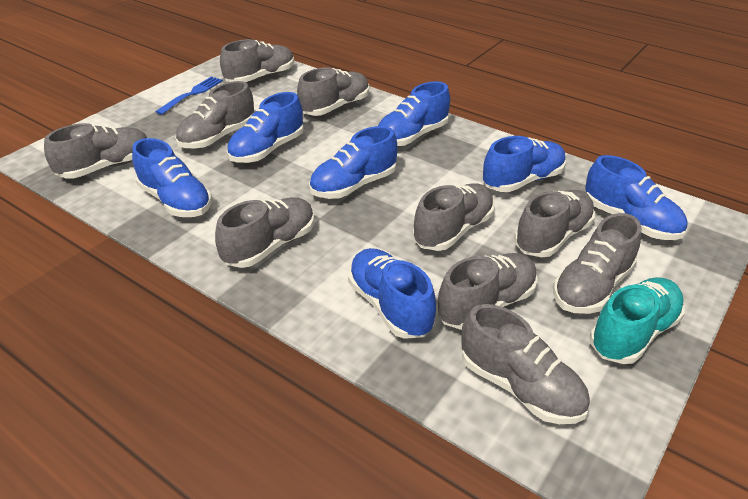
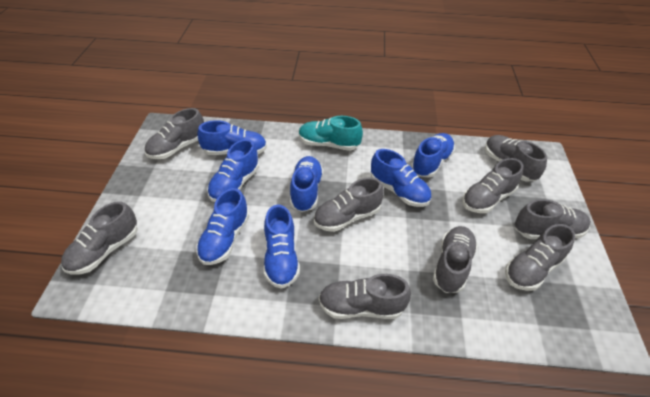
blue fork: 1 -> 0
grey shoe: 10 -> 9

